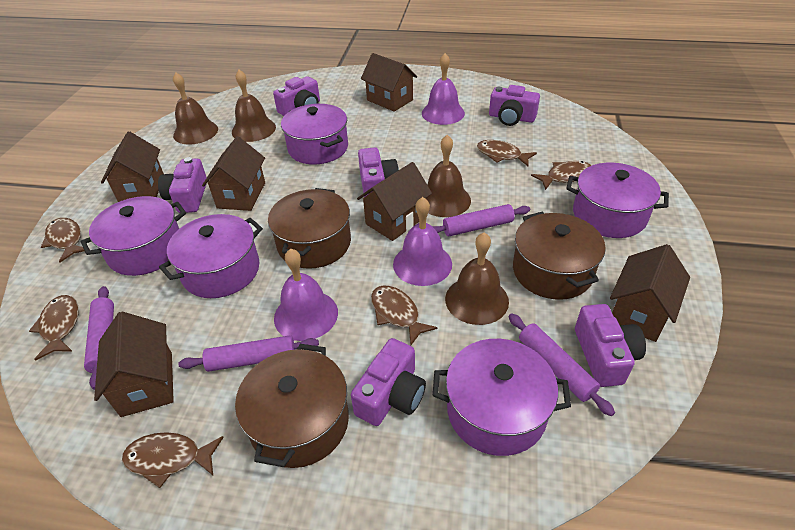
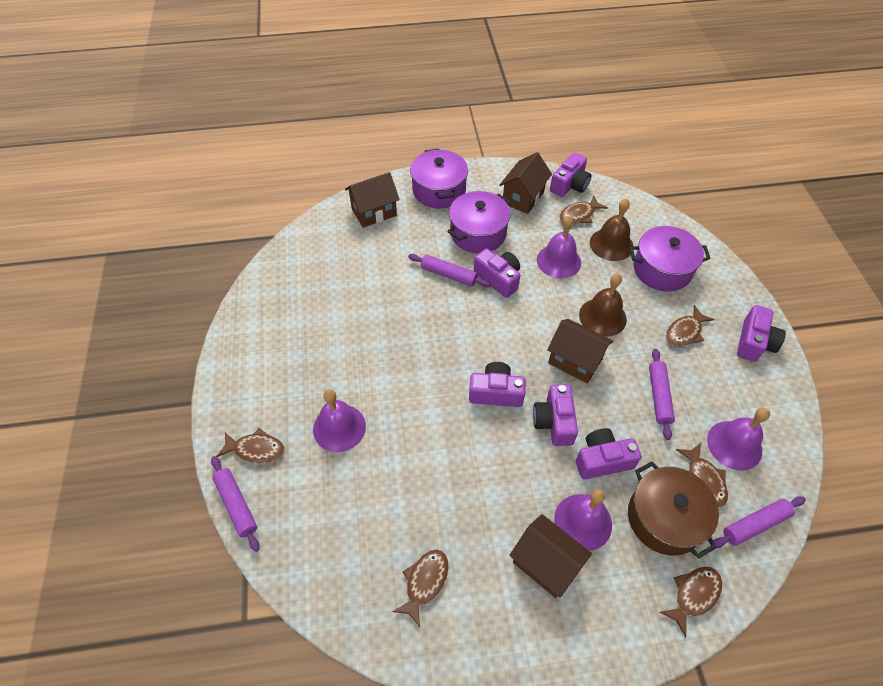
brown bell: 4 -> 2
brown house: 6 -> 4
brown pot: 3 -> 1
purple bell: 3 -> 4
purple pot: 5 -> 3

